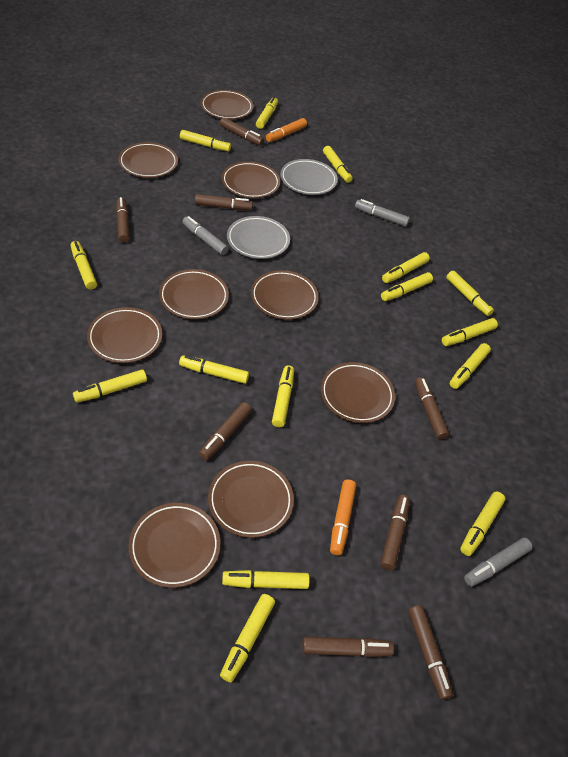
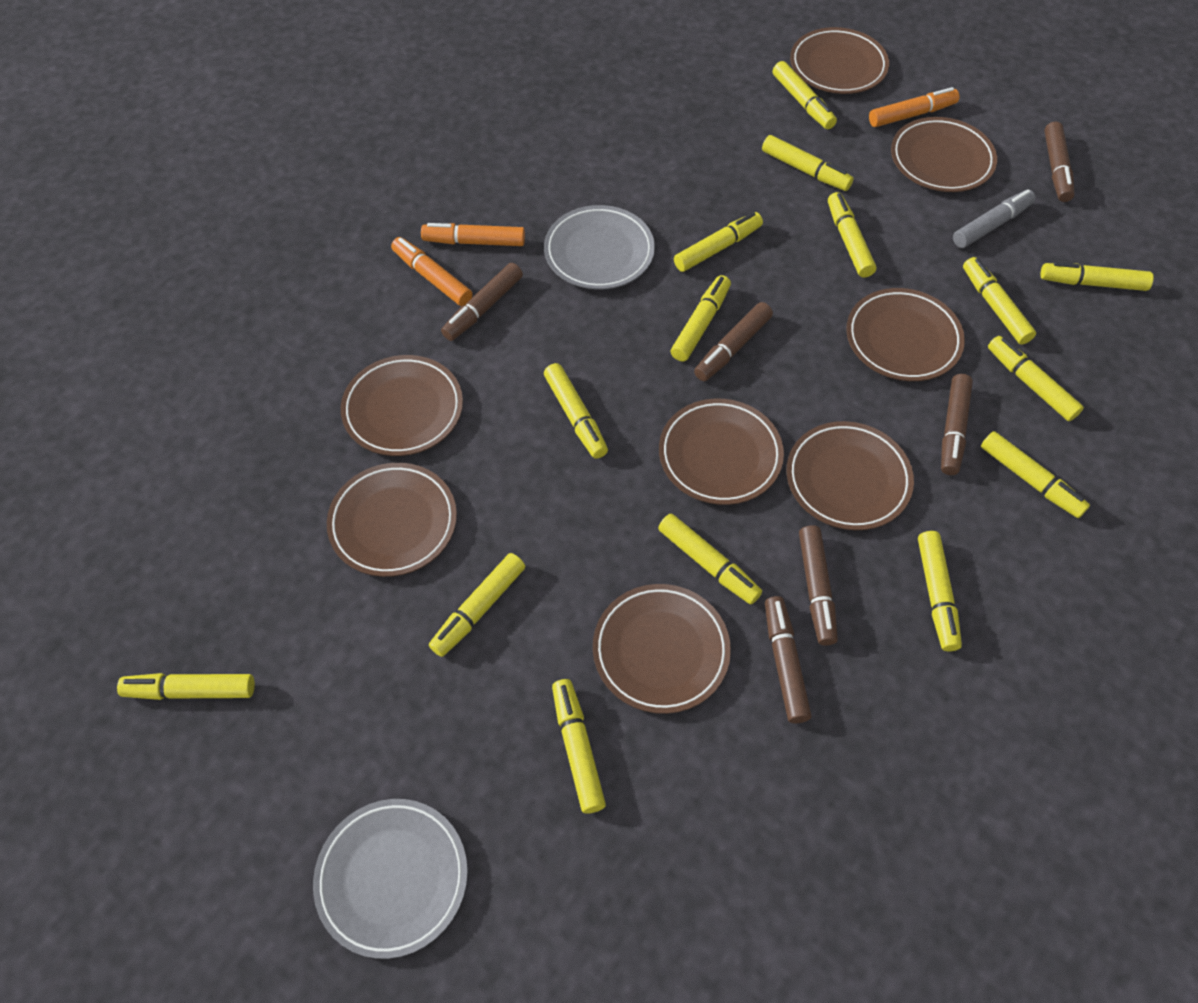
brown marker: 8 -> 6
brown plate: 9 -> 8
grey marker: 3 -> 1
orange marker: 2 -> 3

